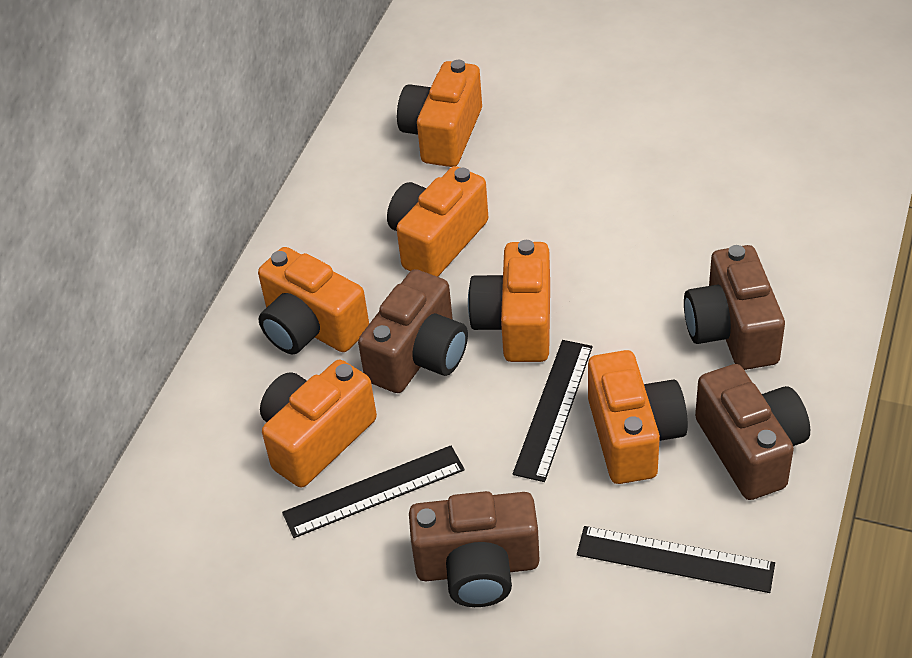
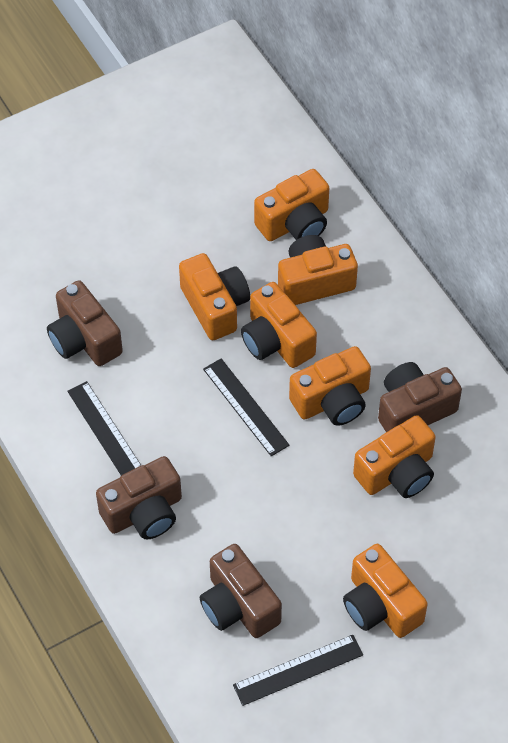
orange camera: 6 -> 7

